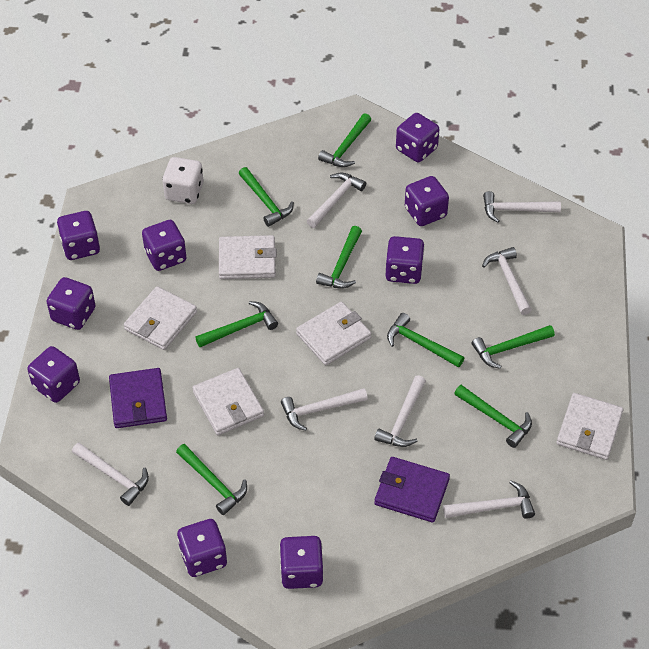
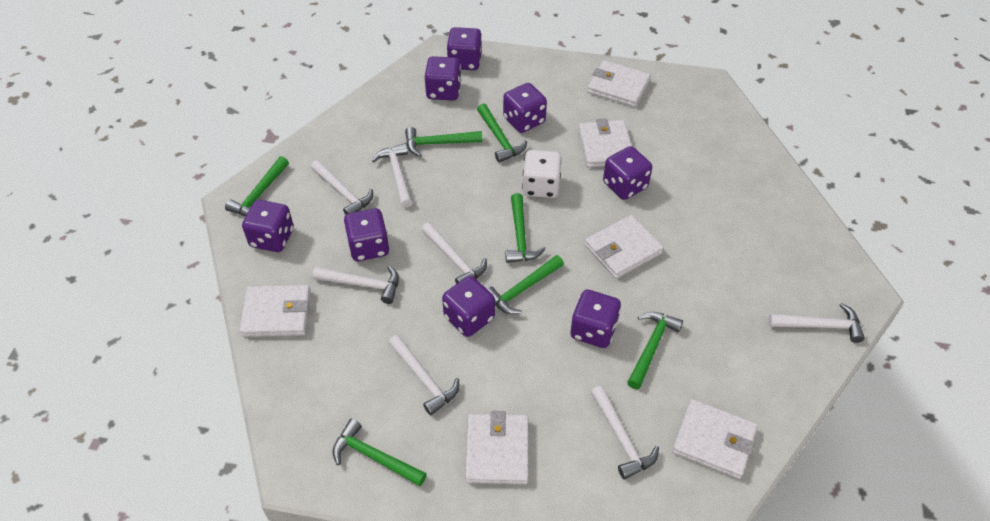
green hammer: 8 -> 7
purple dice: 9 -> 8
purple wallet: 2 -> 0
white wallet: 5 -> 6

